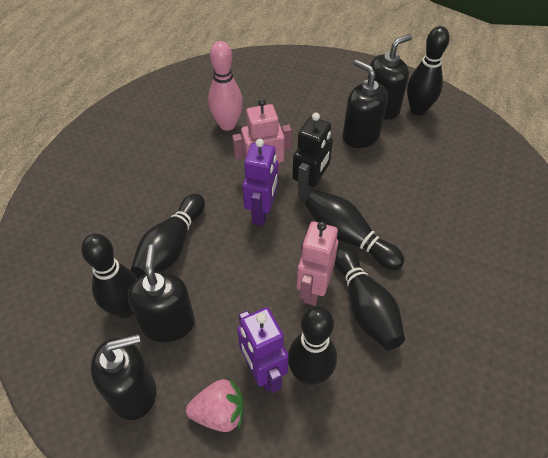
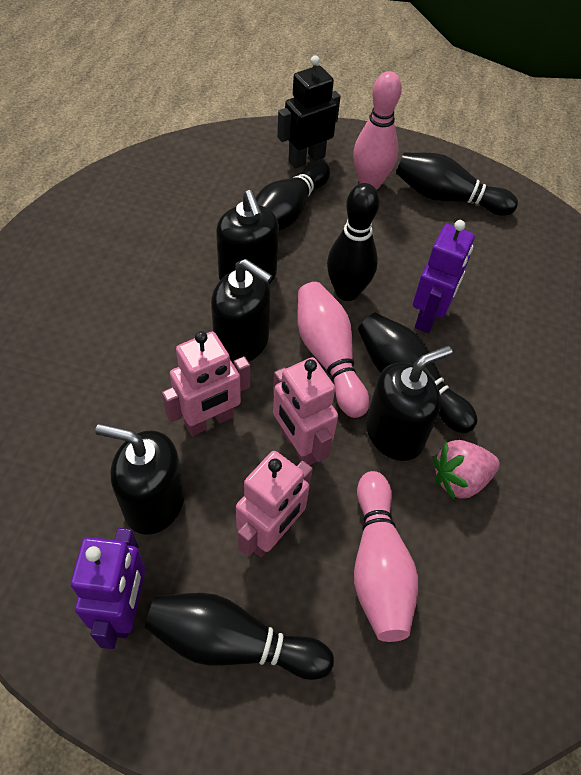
black bowling pin: 6 -> 5
pink bowling pin: 1 -> 3
pink robot: 2 -> 3

